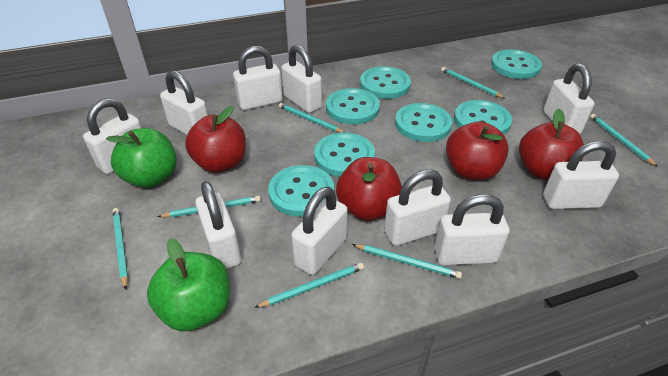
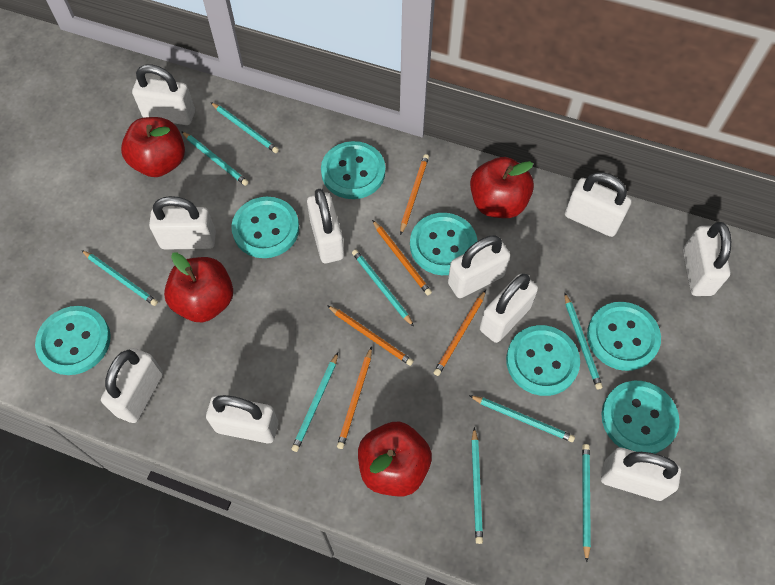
green apple: 2 -> 0
orange pencil: 0 -> 5
turquoise pencil: 7 -> 9

